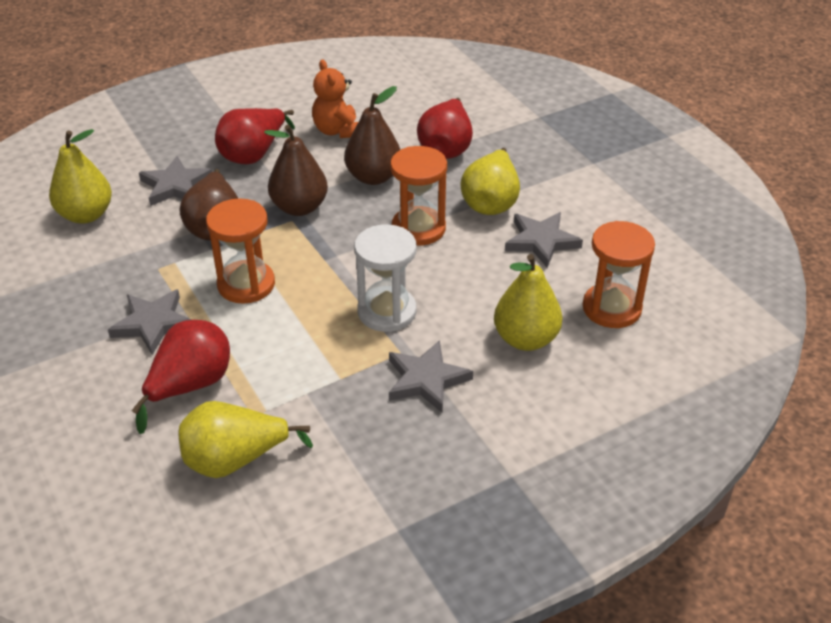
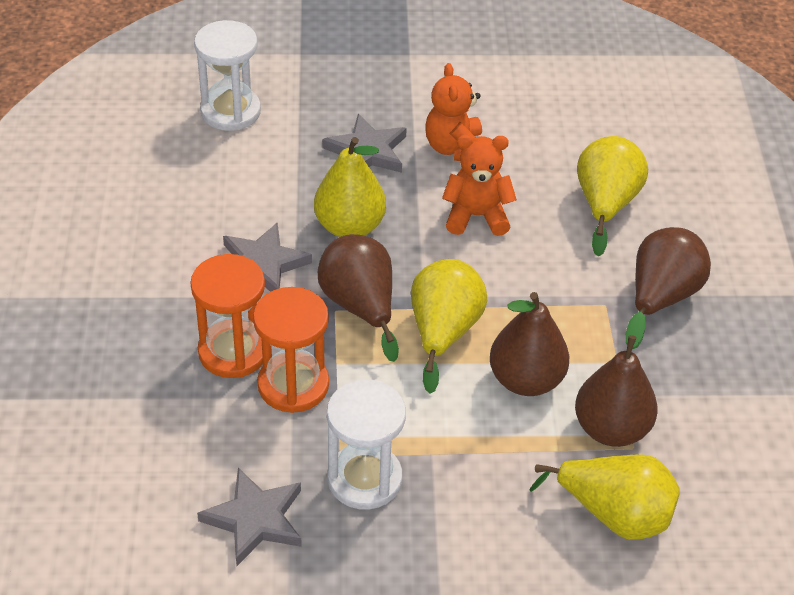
brown pear: 3 -> 4
grey star: 4 -> 3
orange hourglass: 3 -> 2
orange teddy bear: 1 -> 2
red pear: 3 -> 0
white hourglass: 1 -> 2

